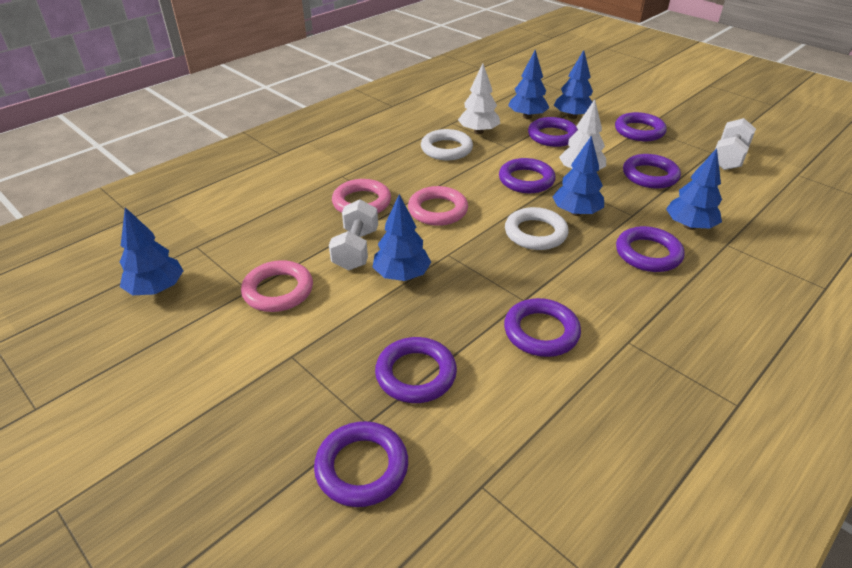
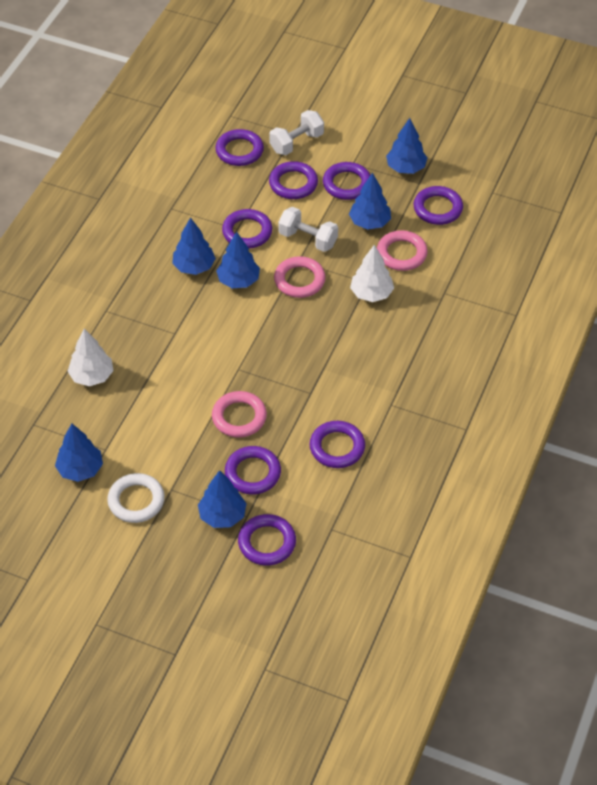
white ring: 2 -> 1

